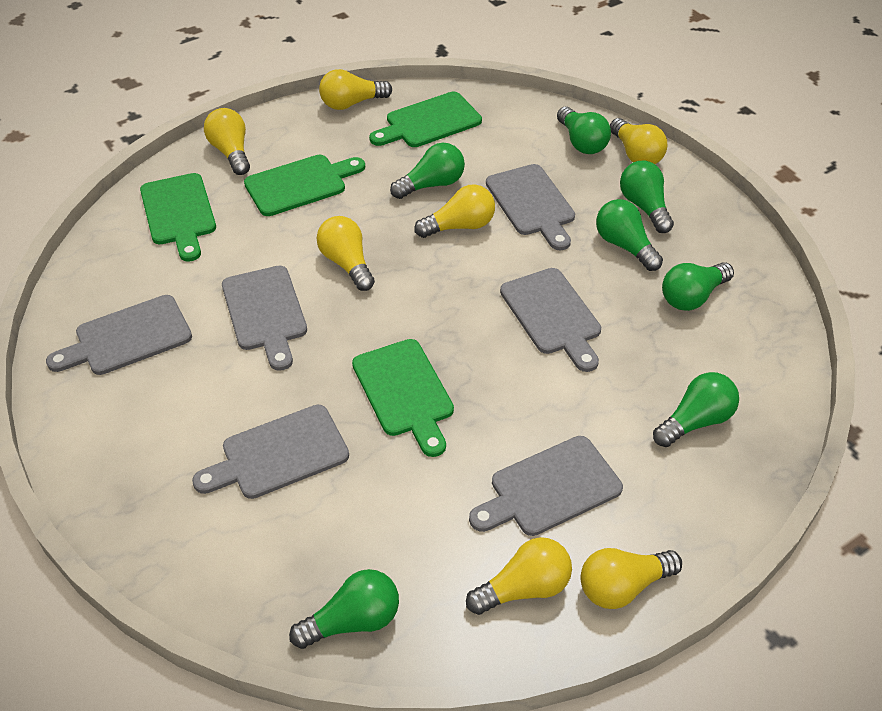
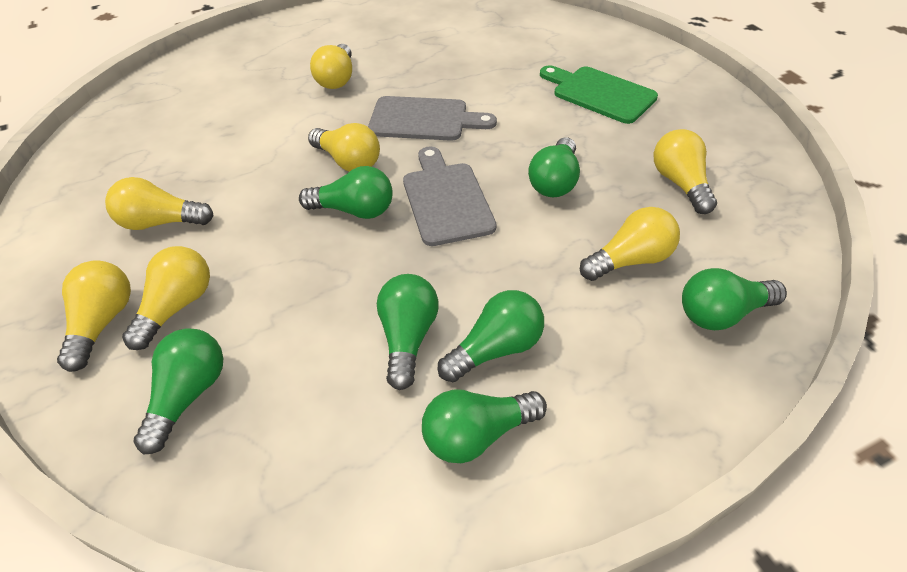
green cutting board: 4 -> 1
grey cutting board: 6 -> 2

